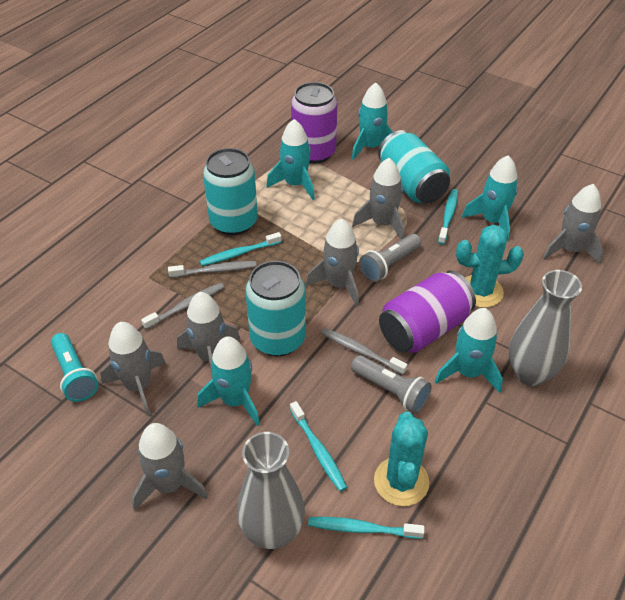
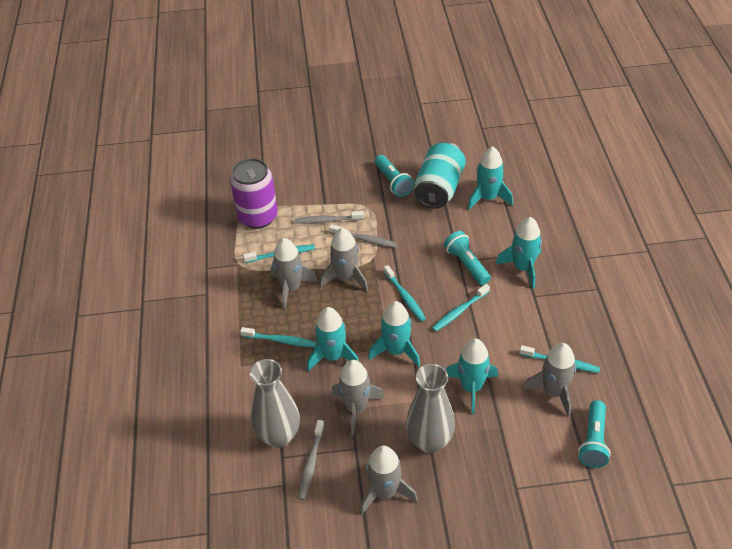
grey flashlight: 2 -> 0
grey rocket: 6 -> 5
purple can: 2 -> 1
turquoise cactus: 2 -> 0
turquoise can: 3 -> 1
turquoise flashlight: 1 -> 3
turquoise toothbrush: 4 -> 5

